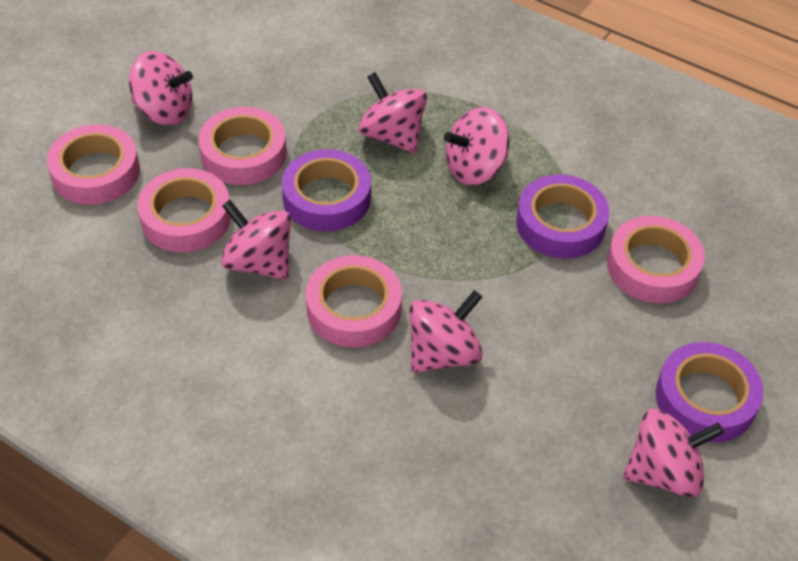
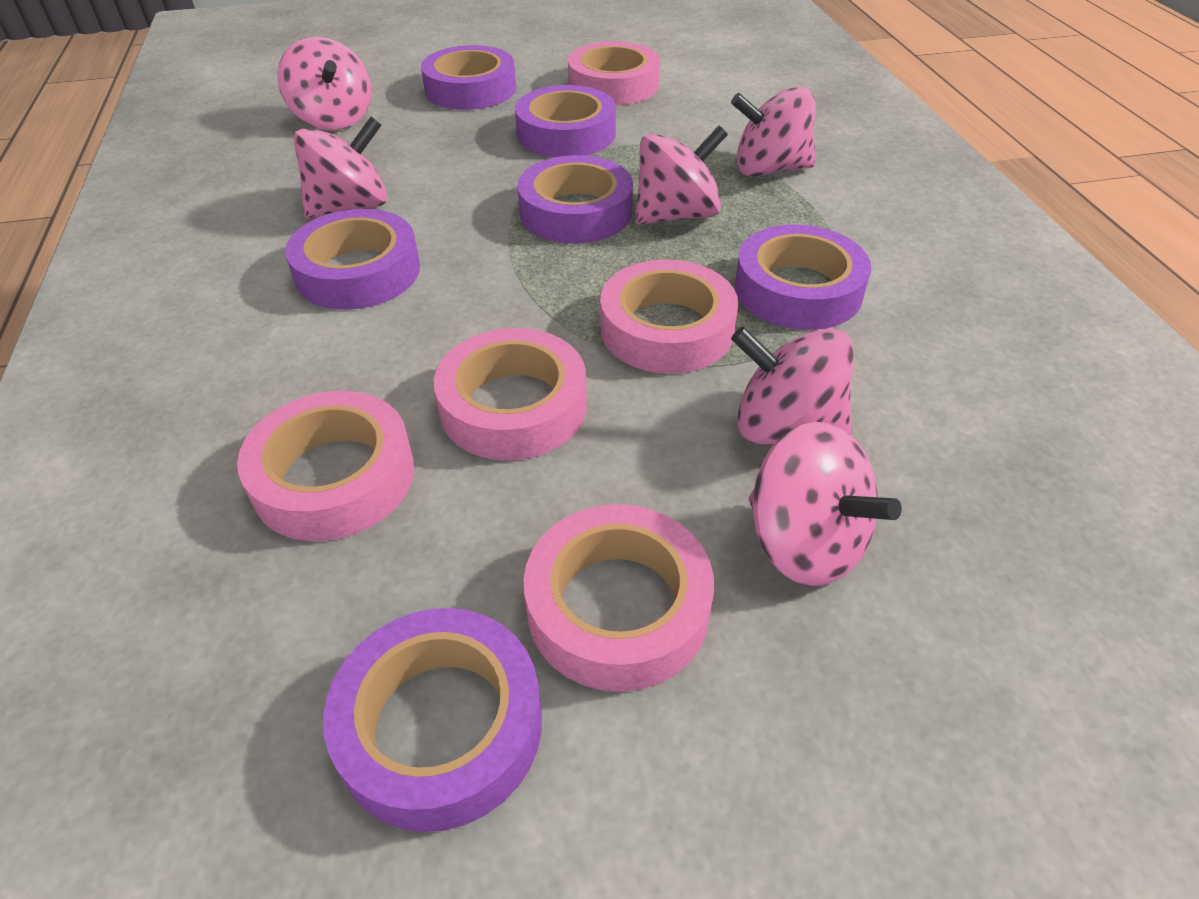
purple tape: 3 -> 6

